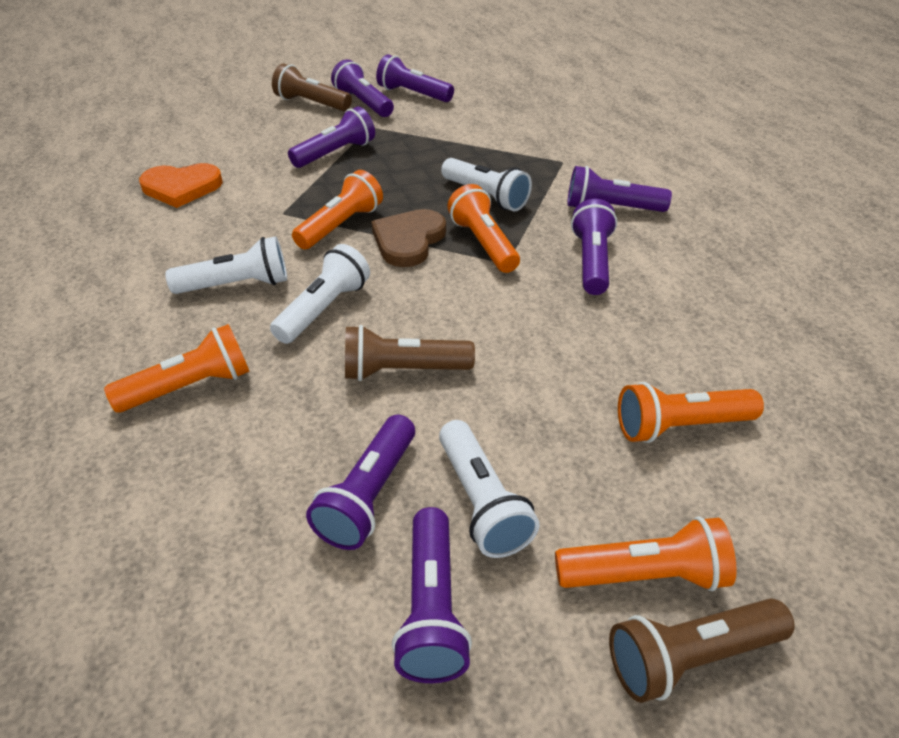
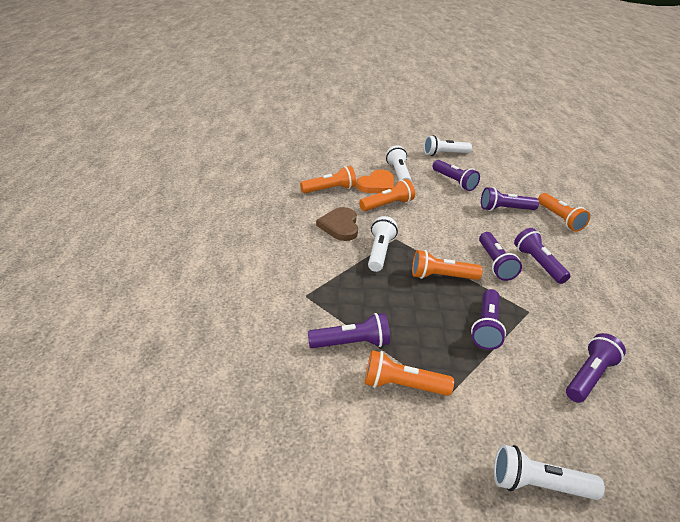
brown flashlight: 3 -> 0

